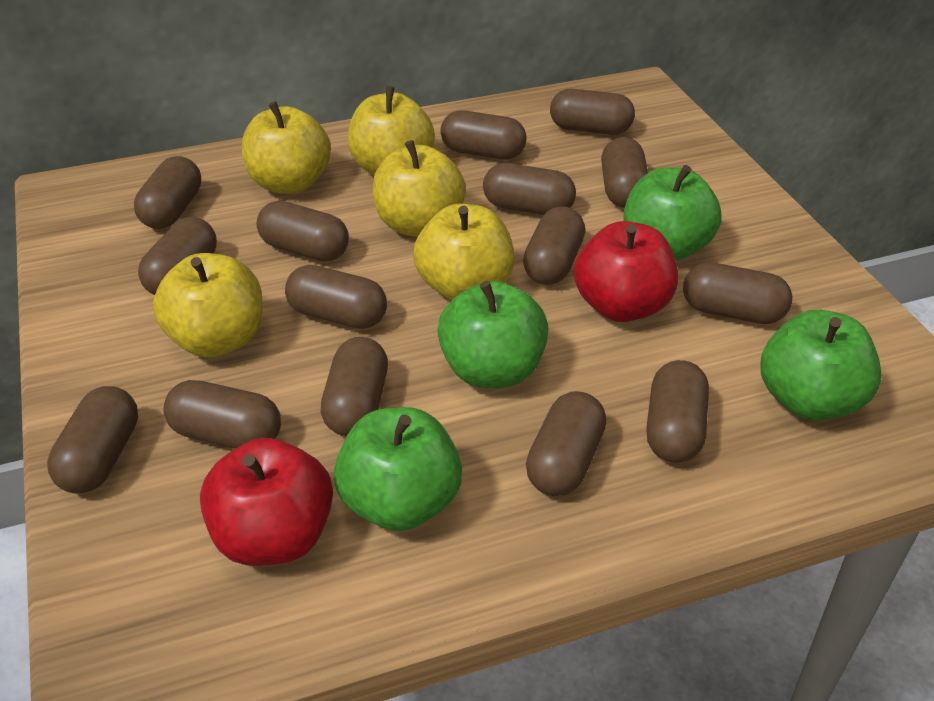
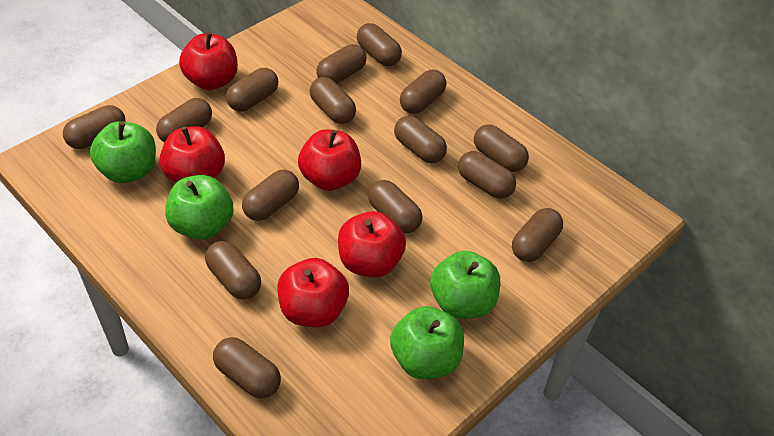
red apple: 2 -> 5
yellow apple: 5 -> 0

